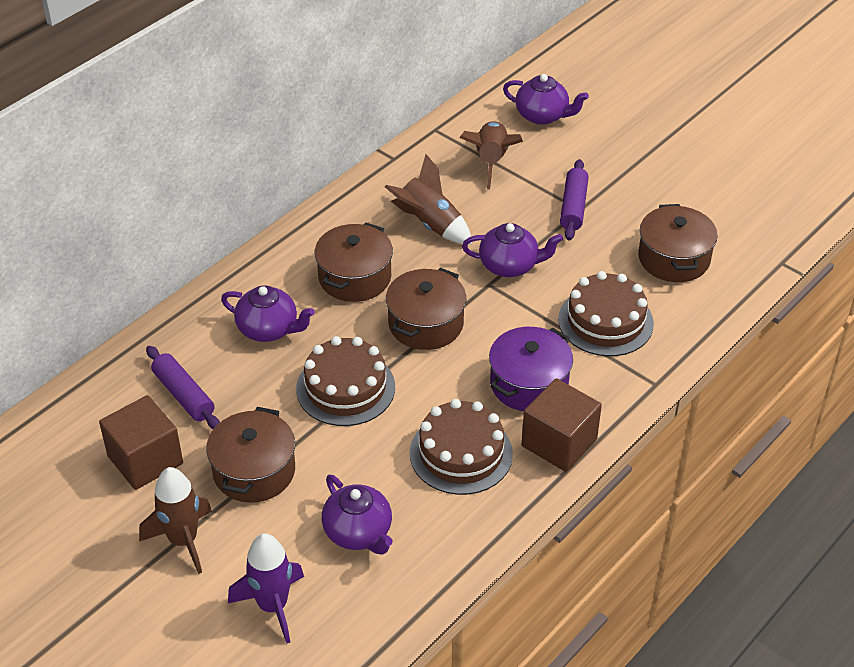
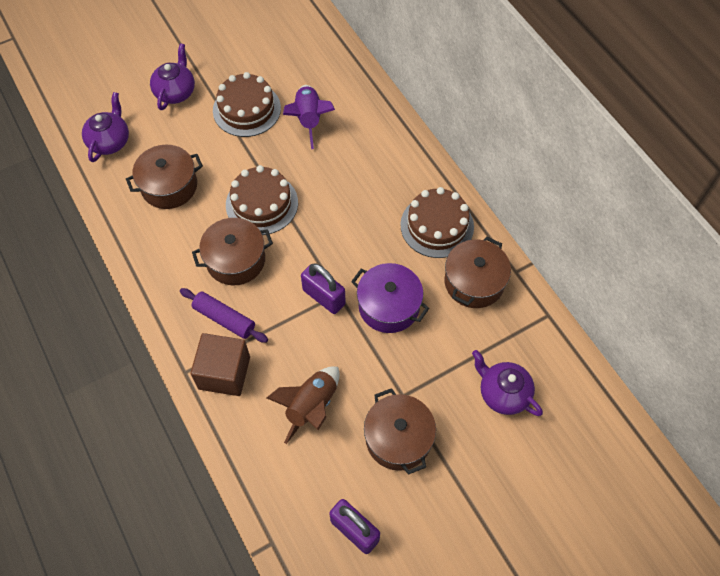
brown cube: 2 -> 1
brown rocket: 3 -> 1
purple padlock: 0 -> 2
purple rolling pin: 2 -> 1
purple teapot: 4 -> 3

